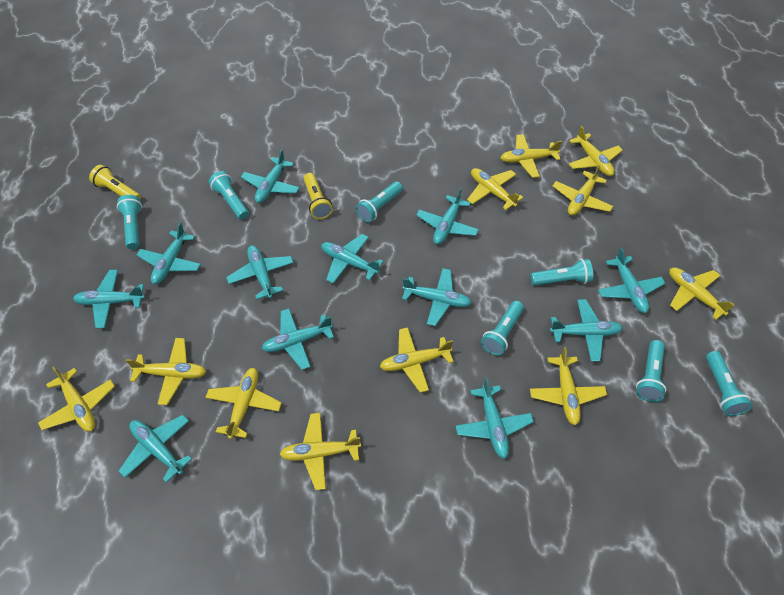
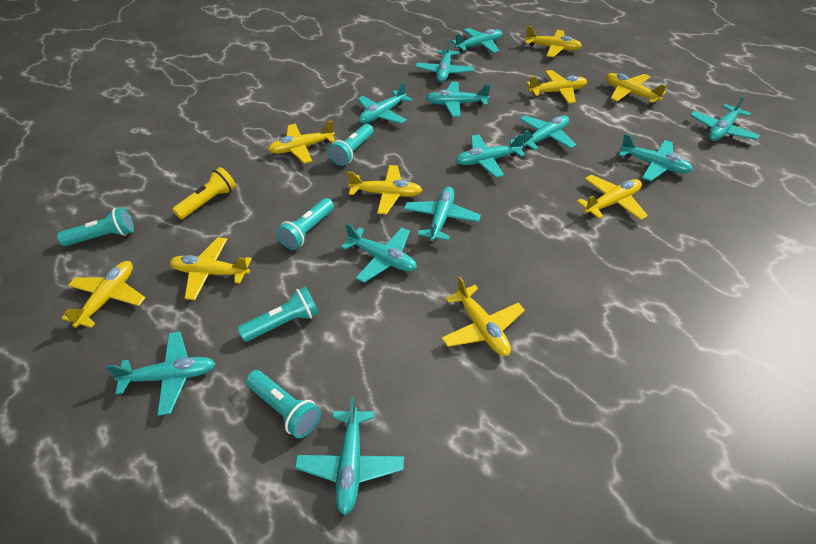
turquoise flashlight: 7 -> 5
yellow flashlight: 2 -> 1
yellow plane: 11 -> 9

